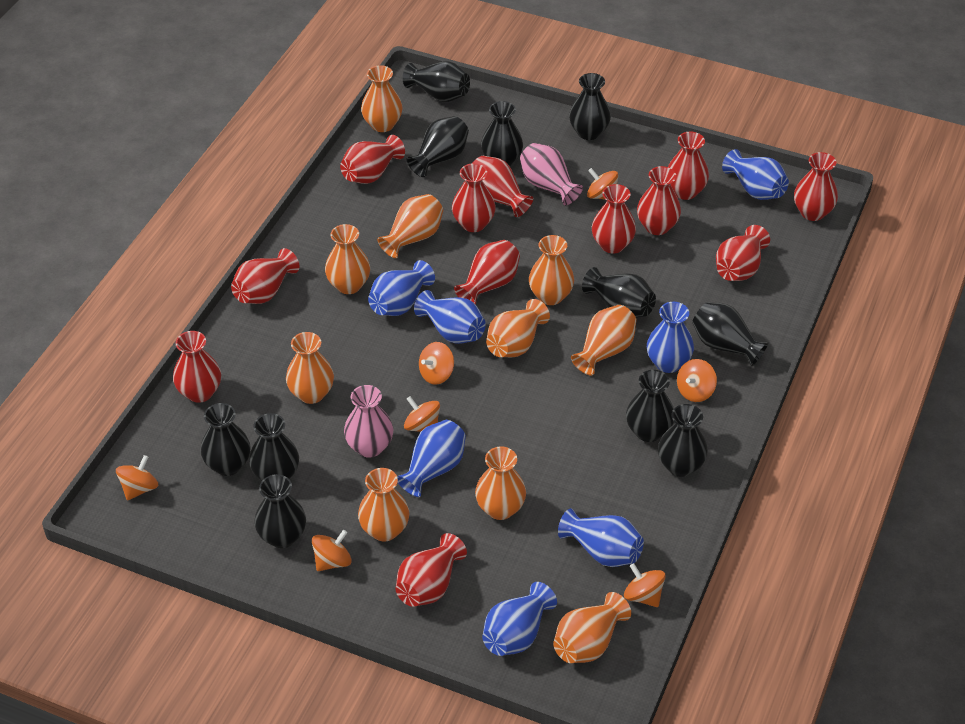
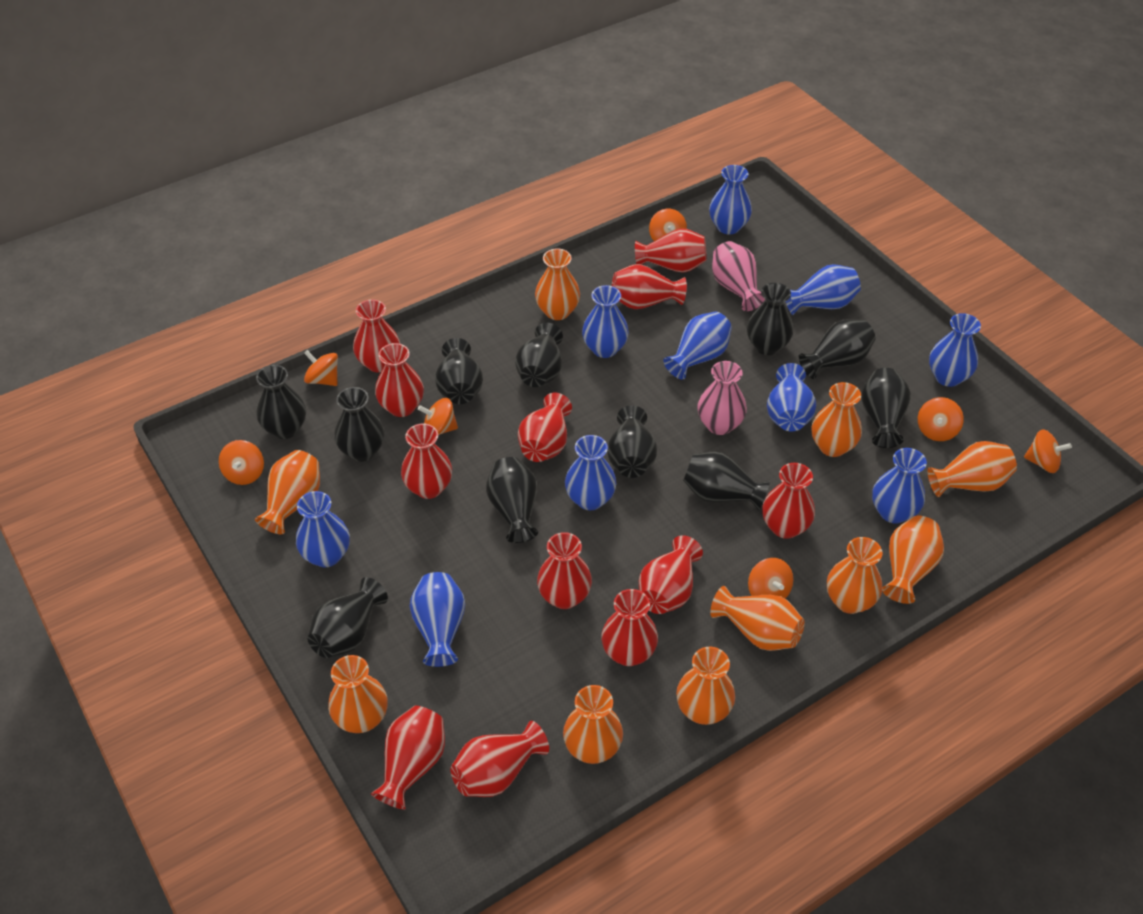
blue vase: 7 -> 10

